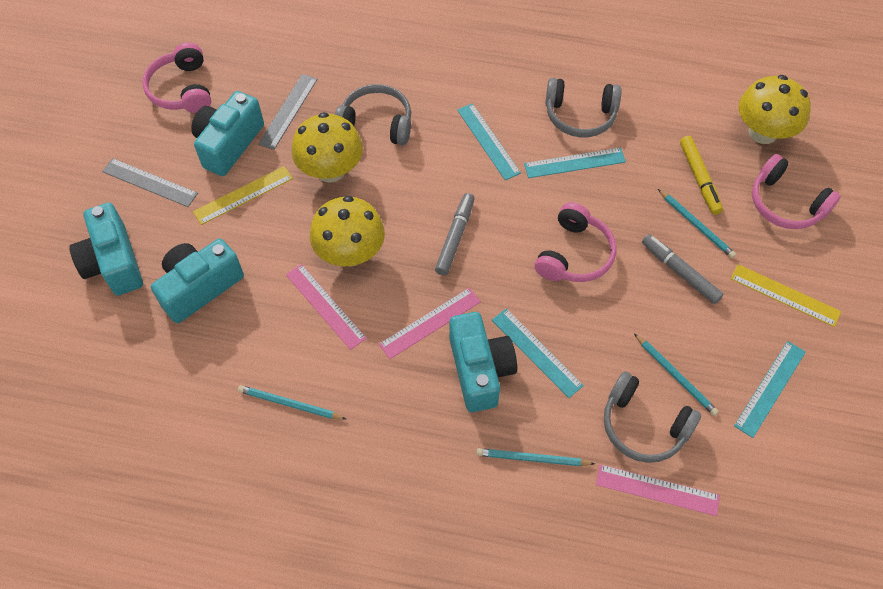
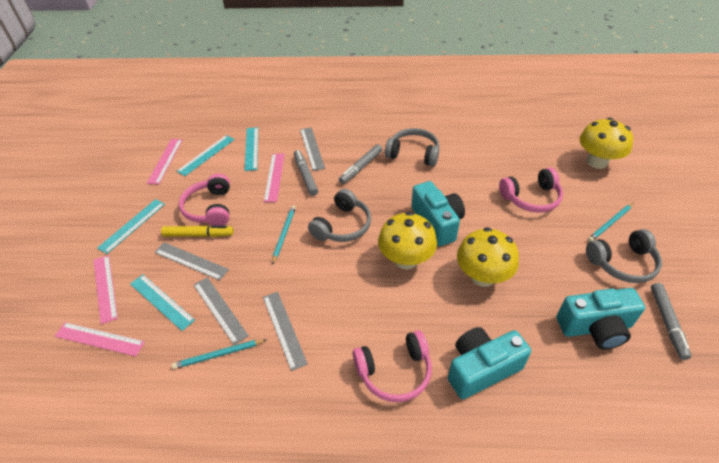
grey marker: 2 -> 3
grey ruler: 2 -> 4
pink ruler: 3 -> 4
turquoise camera: 4 -> 3
turquoise pencil: 4 -> 3
yellow ruler: 2 -> 0

